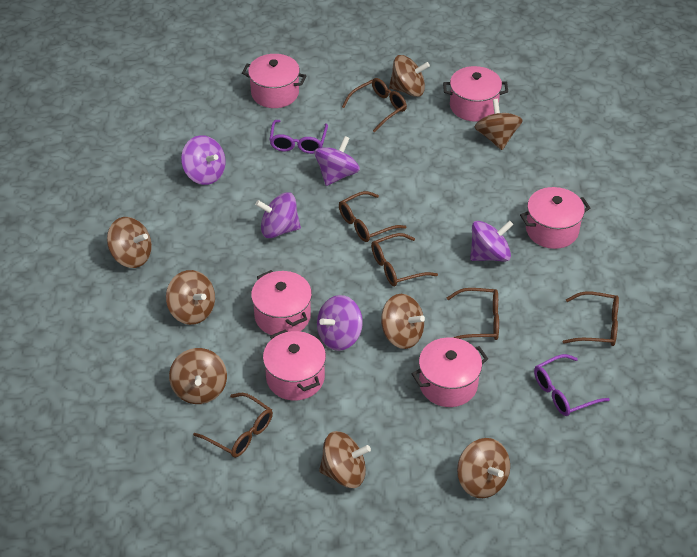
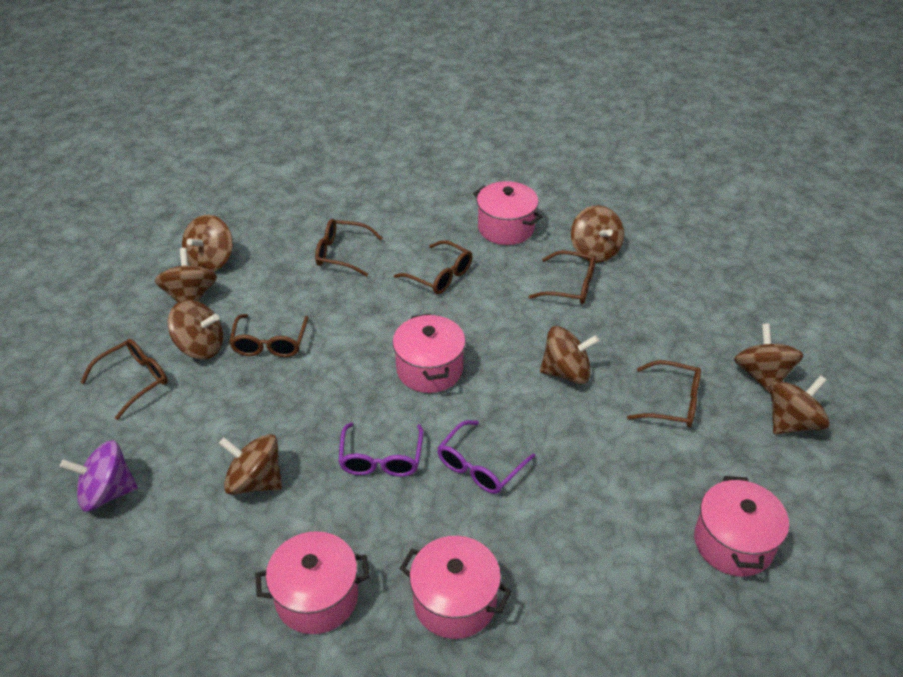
pink pot: 6 -> 5
purple spinning top: 5 -> 1

